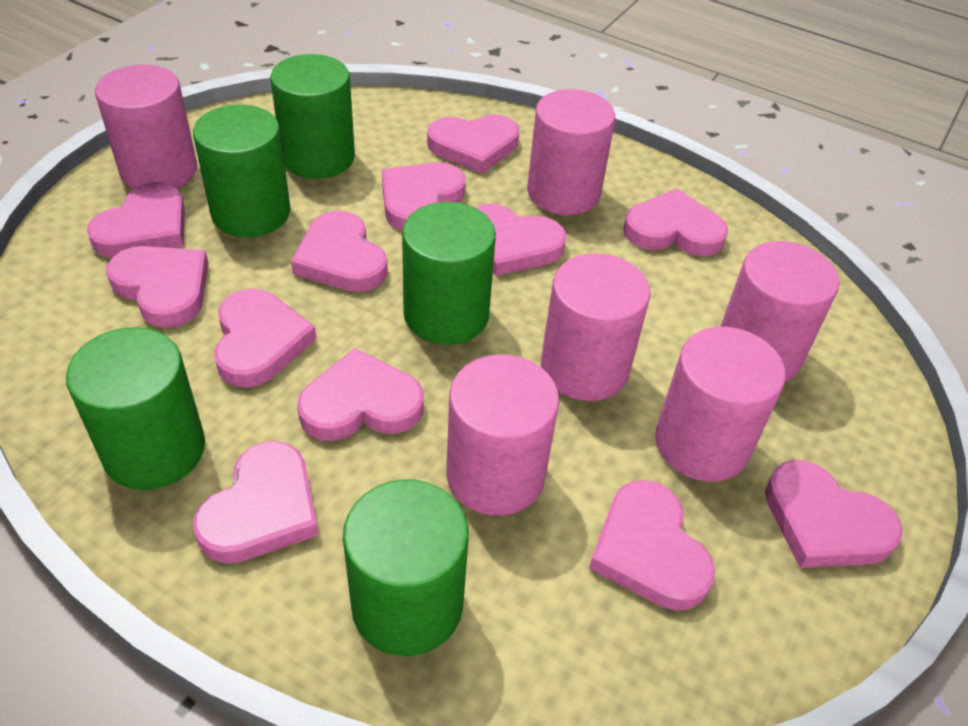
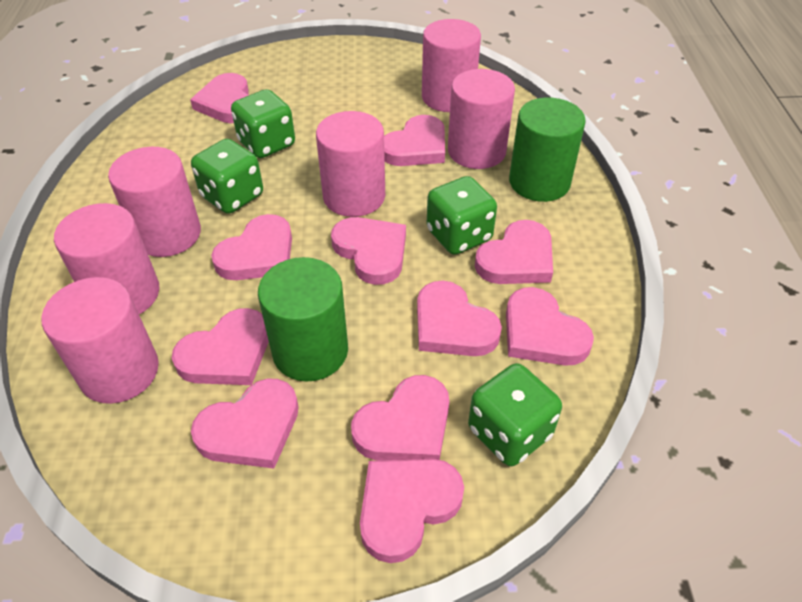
green cylinder: 5 -> 2
green dice: 0 -> 4
pink heart: 12 -> 11

